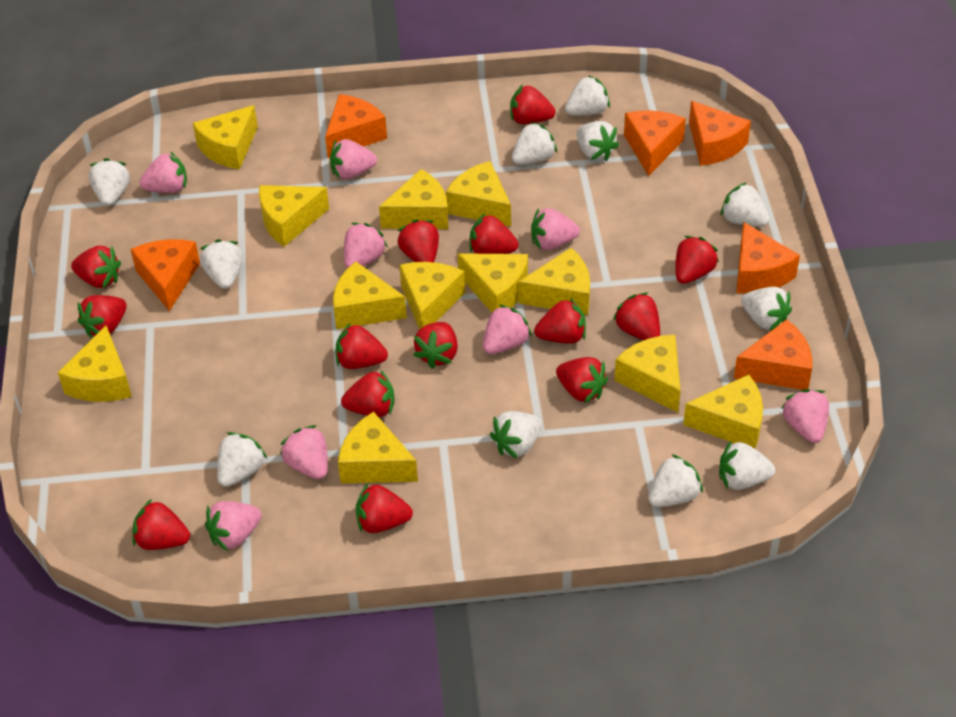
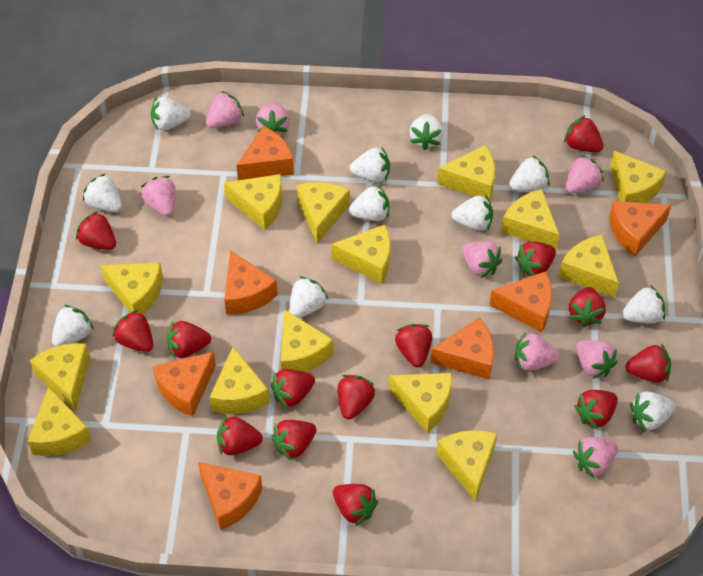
orange cheese: 6 -> 7
yellow cheese: 12 -> 14

